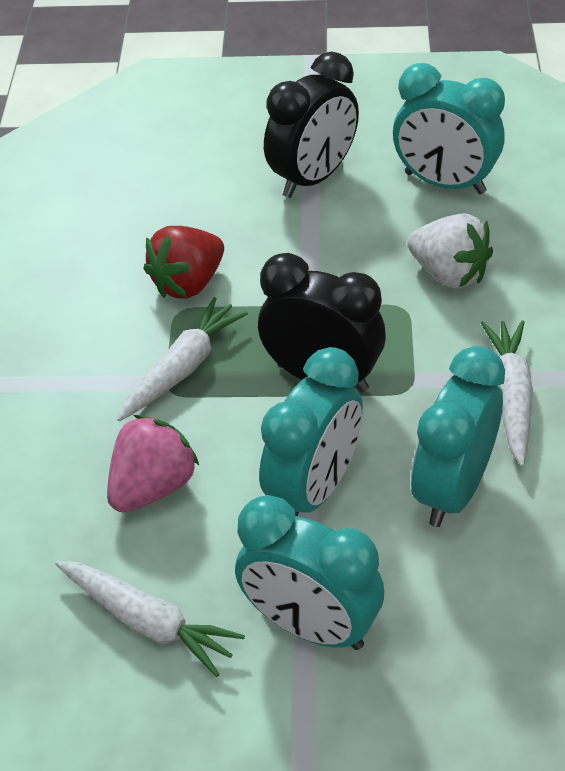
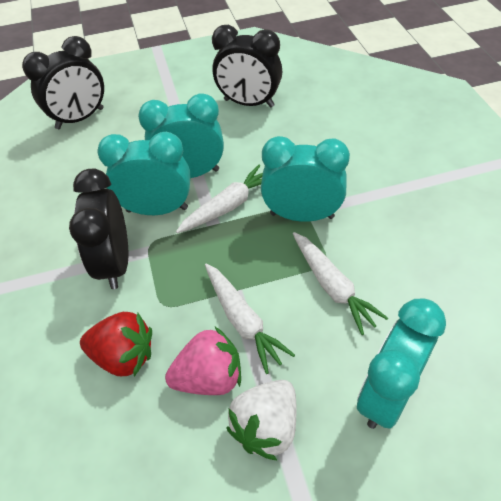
black clock: 2 -> 3

